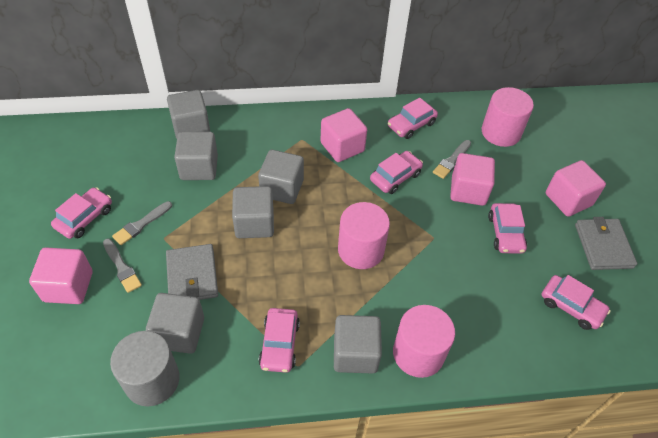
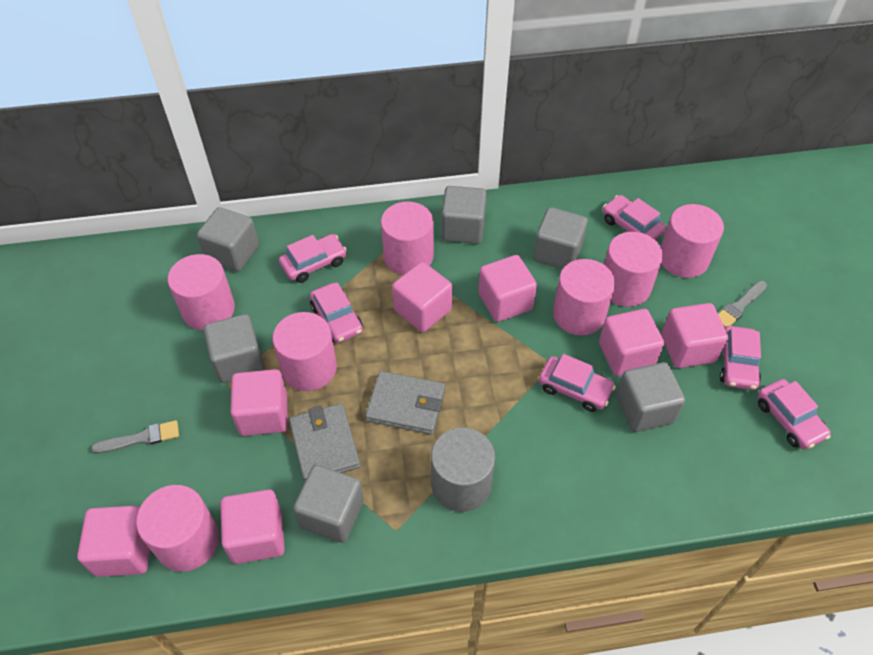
grey brush: 3 -> 2
pink cube: 4 -> 7
pink cylinder: 3 -> 7

